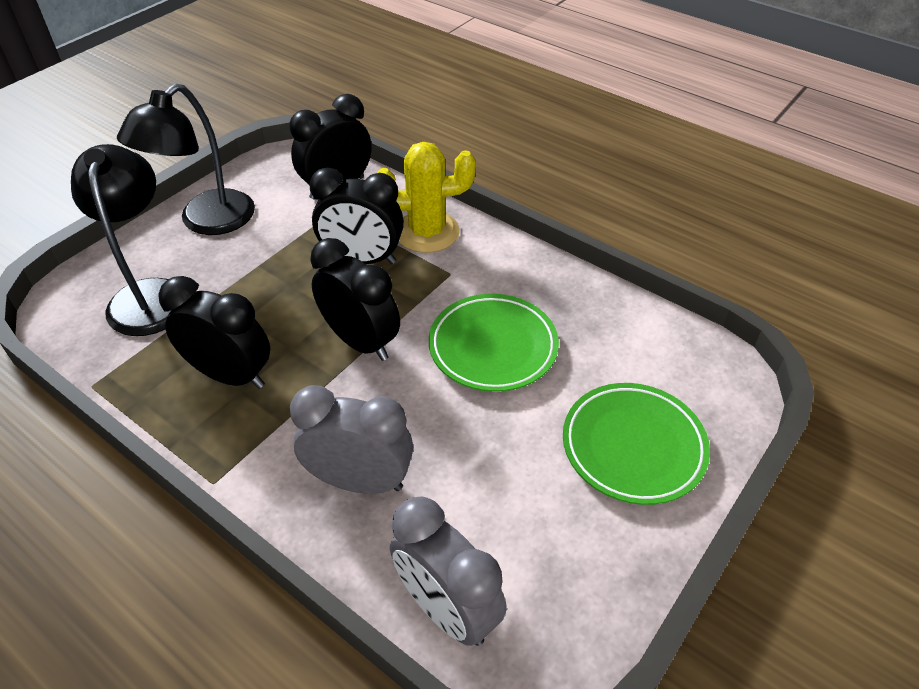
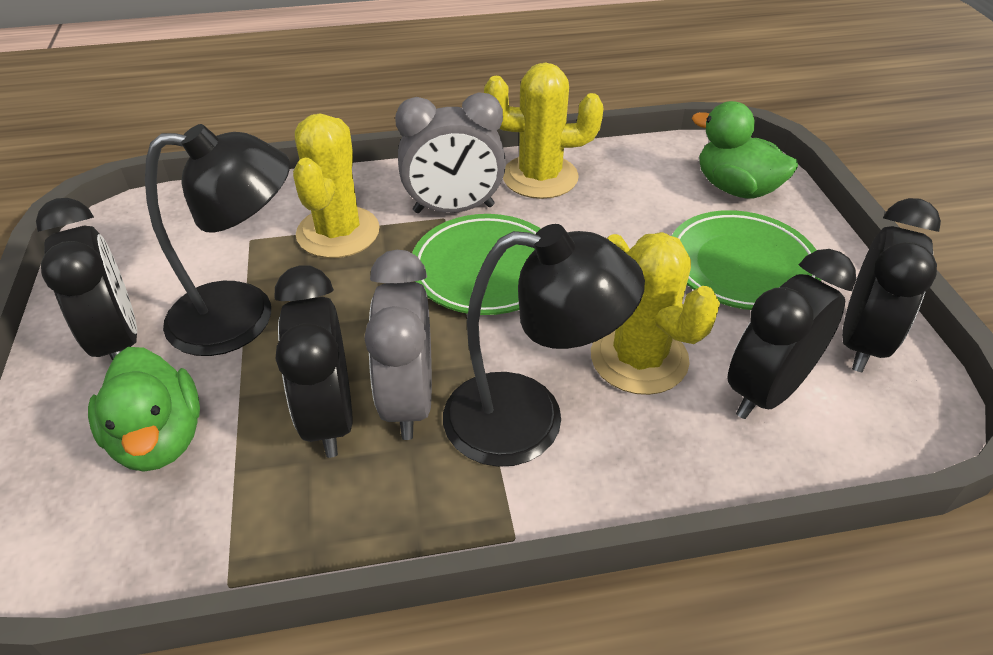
green duck: 0 -> 2
yellow cactus: 1 -> 3

